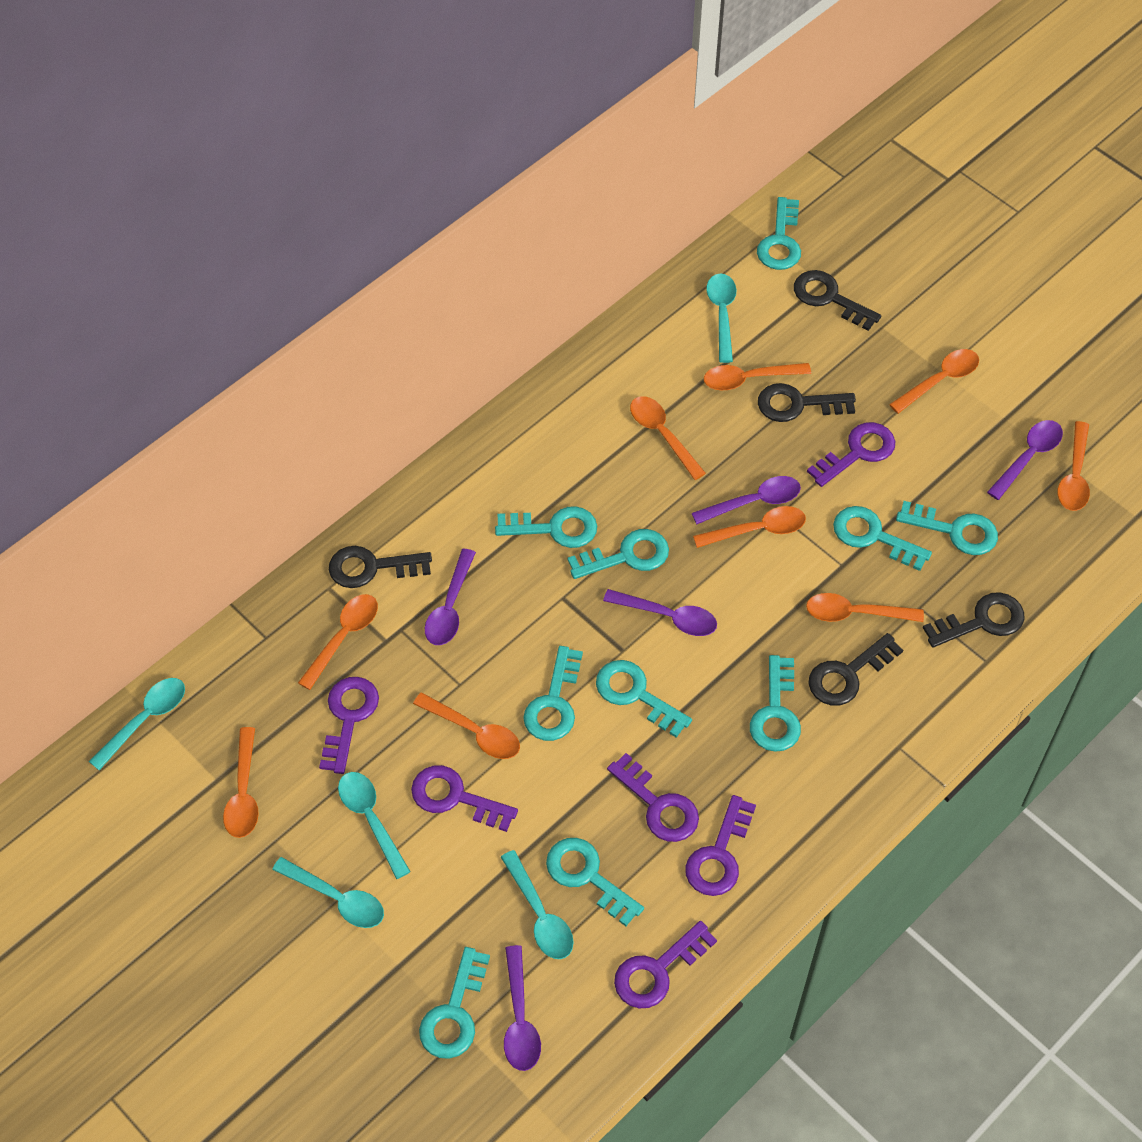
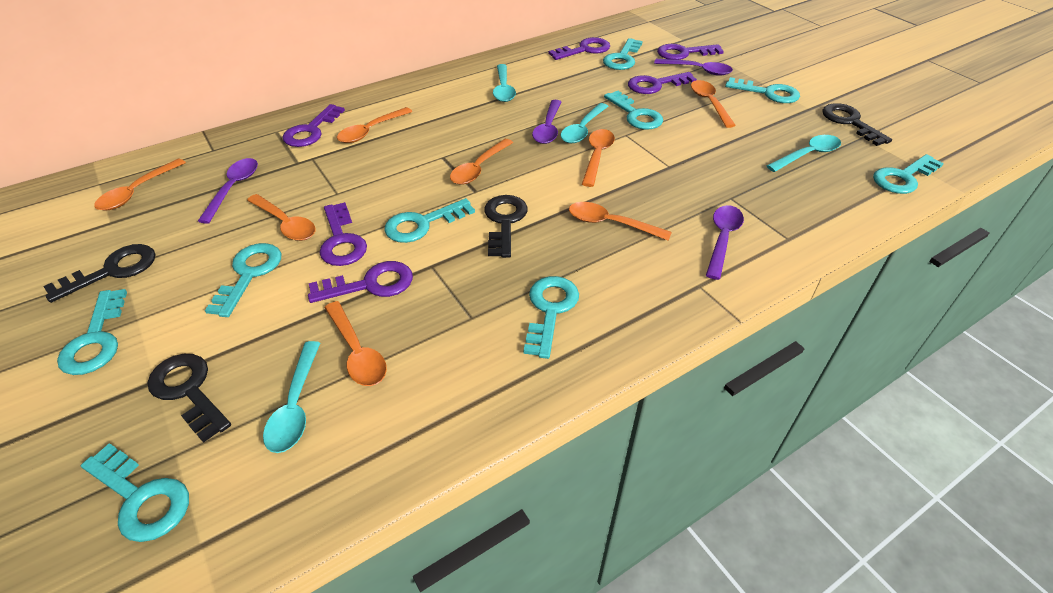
black key: 5 -> 4
orange spoon: 9 -> 8
purple spoon: 5 -> 4
turquoise key: 10 -> 9
turquoise spoon: 5 -> 4

